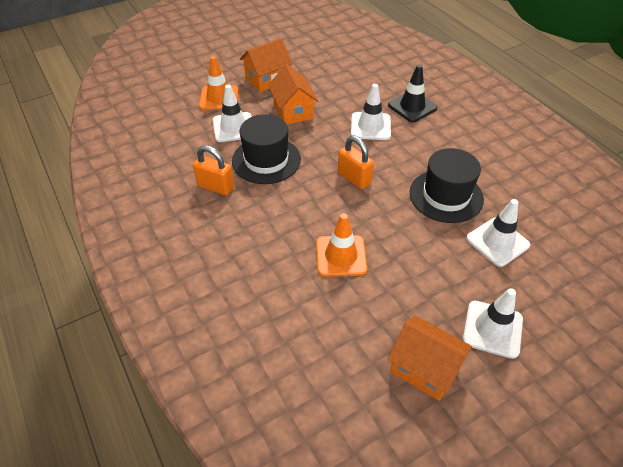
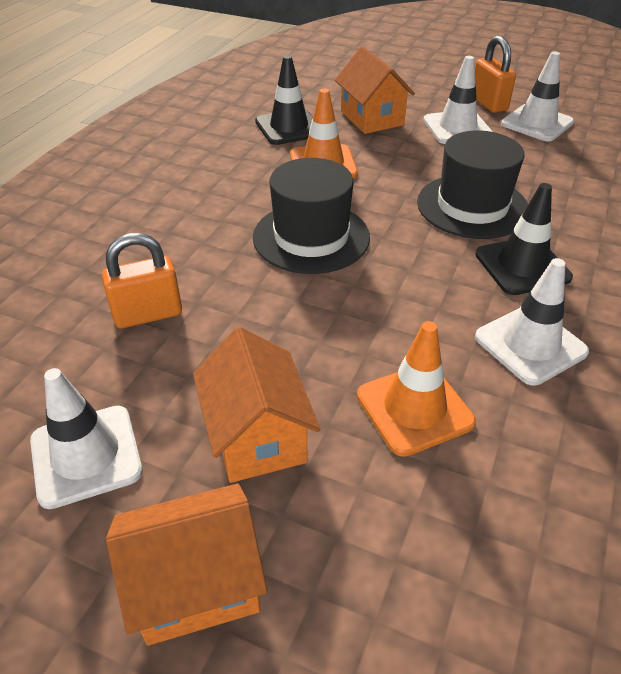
black traffic cone: 1 -> 2

